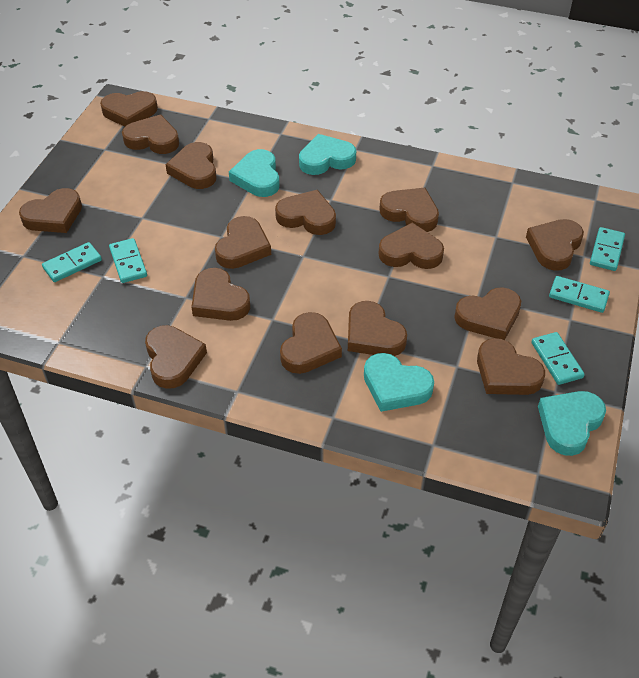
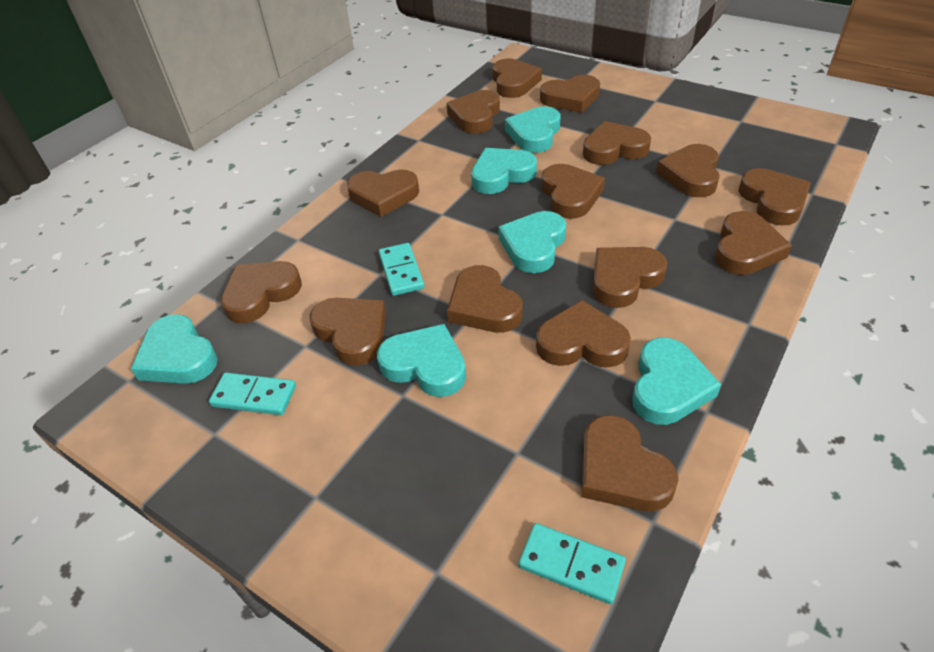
turquoise domino: 5 -> 3
turquoise heart: 4 -> 6

